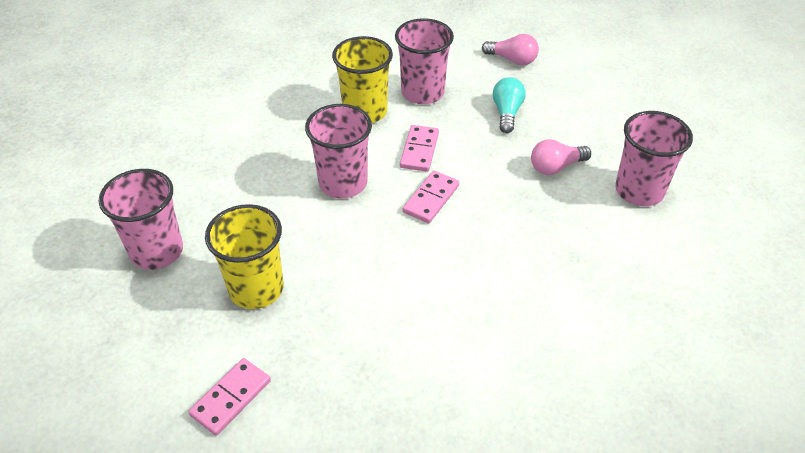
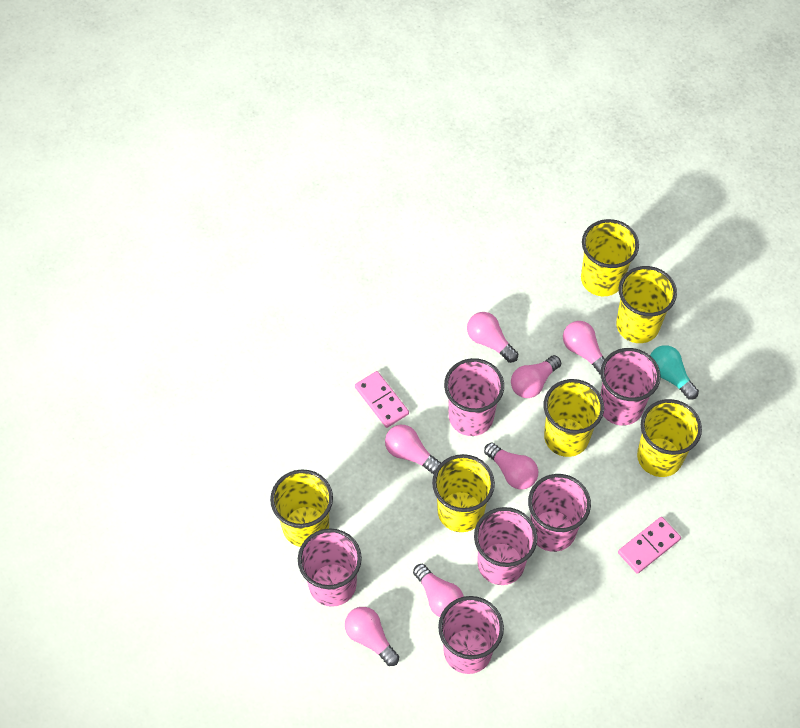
pink cup: 4 -> 6
pink domino: 3 -> 2
pink light bulb: 2 -> 7
yellow cup: 2 -> 6

